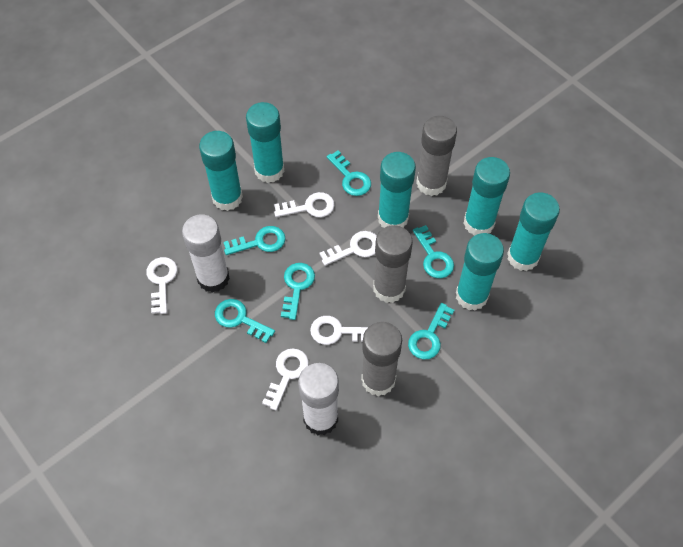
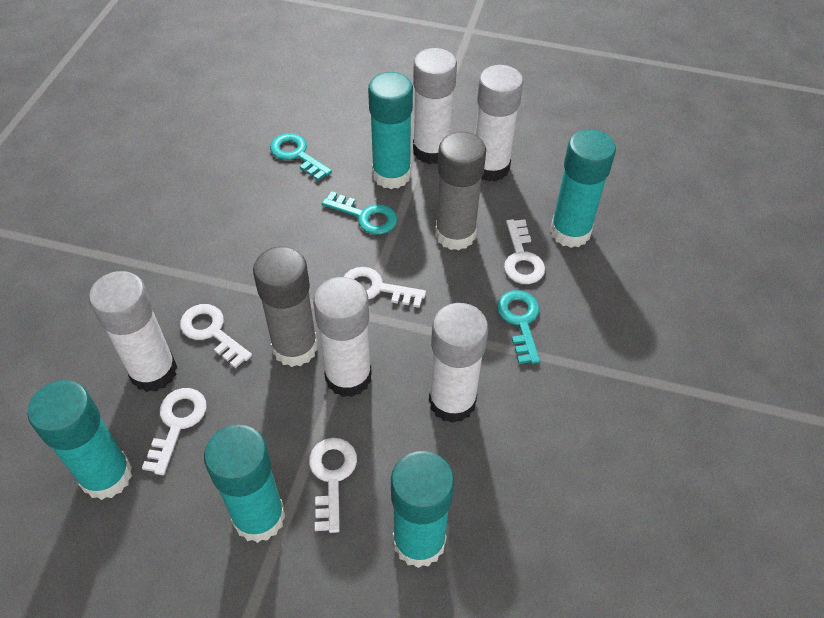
grey glue stick: 3 -> 2
turquoise glue stick: 6 -> 5
turquoise key: 6 -> 3
white glue stick: 2 -> 5

